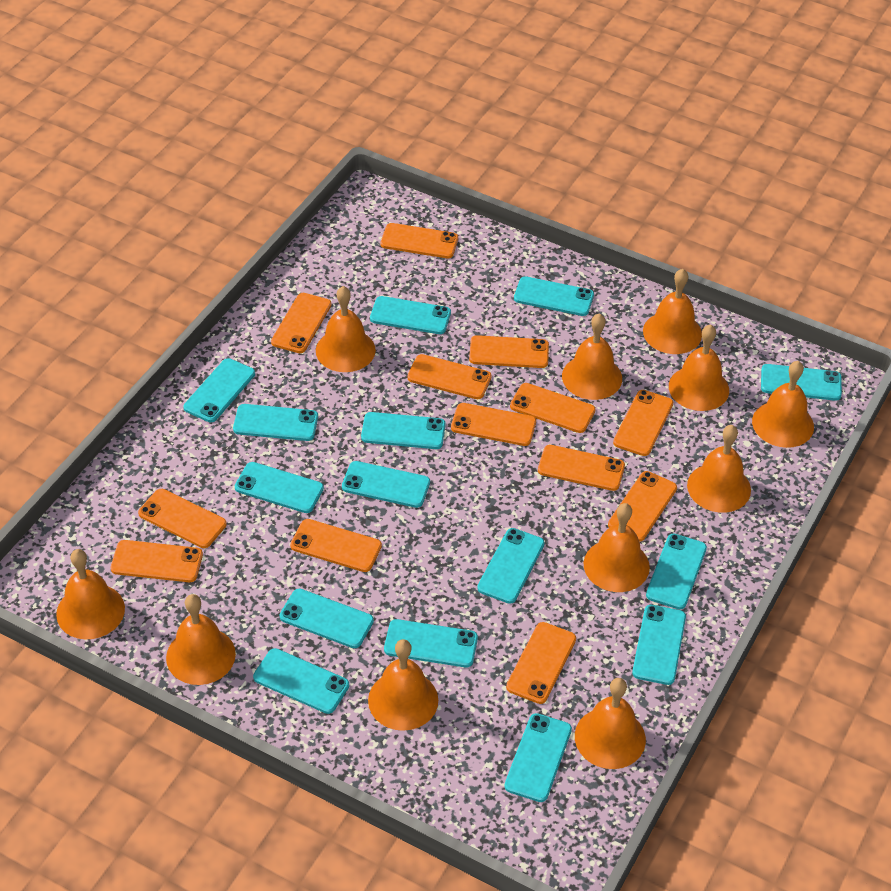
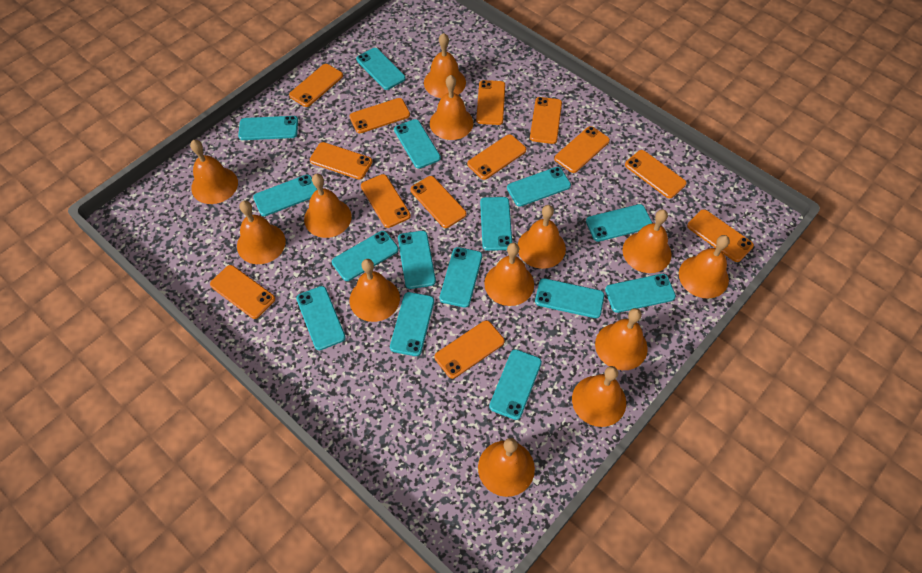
orange bell: 11 -> 13

